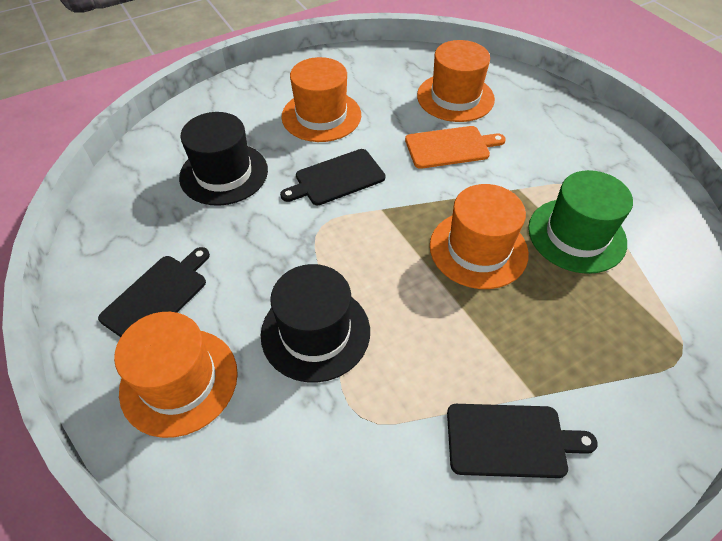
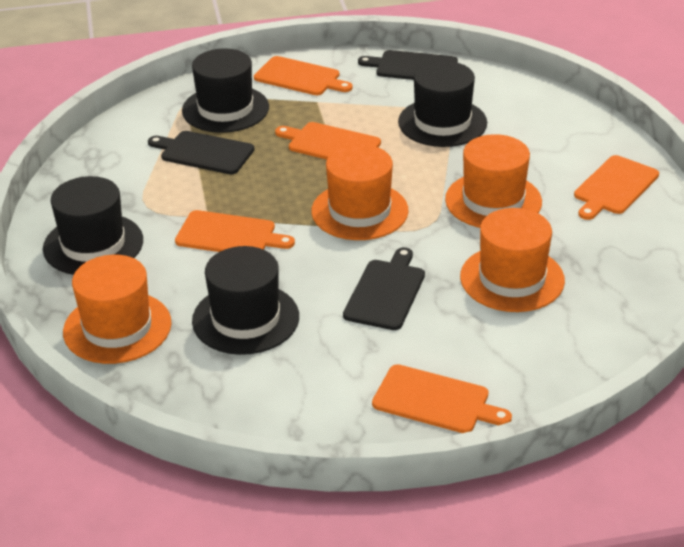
black hat: 2 -> 4
green hat: 1 -> 0
orange cutting board: 1 -> 5

